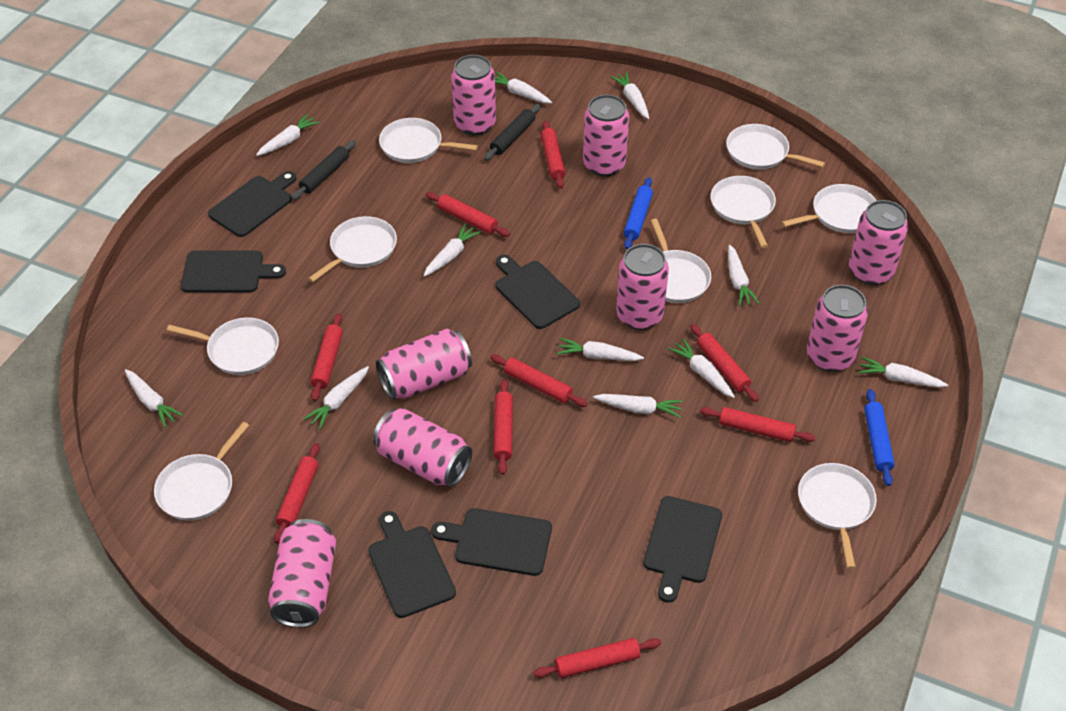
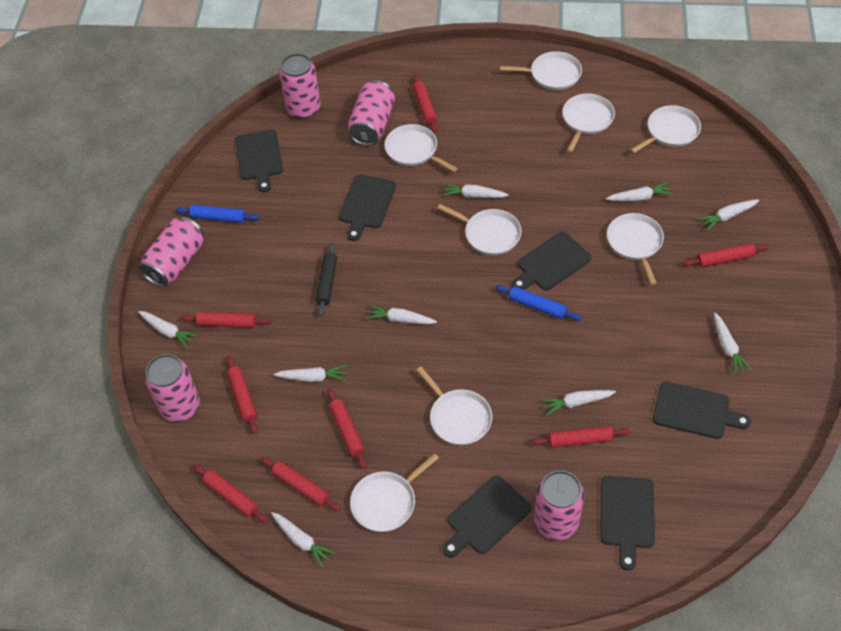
black rolling pin: 2 -> 1
pink can: 8 -> 5
red rolling pin: 9 -> 8
white carrot: 11 -> 9
white pan: 9 -> 8

